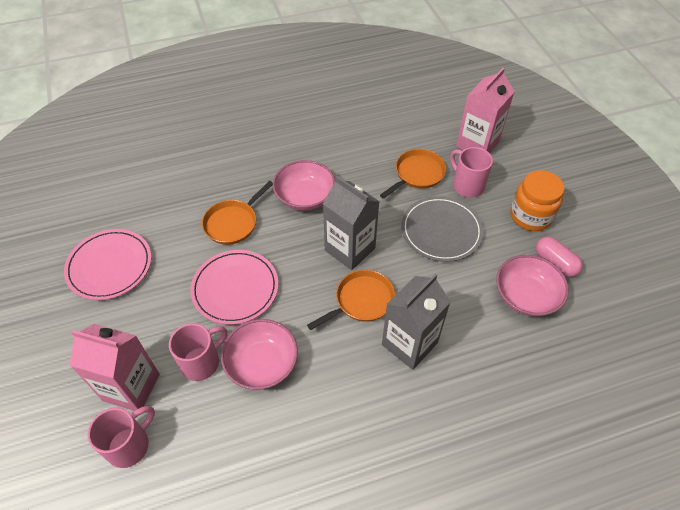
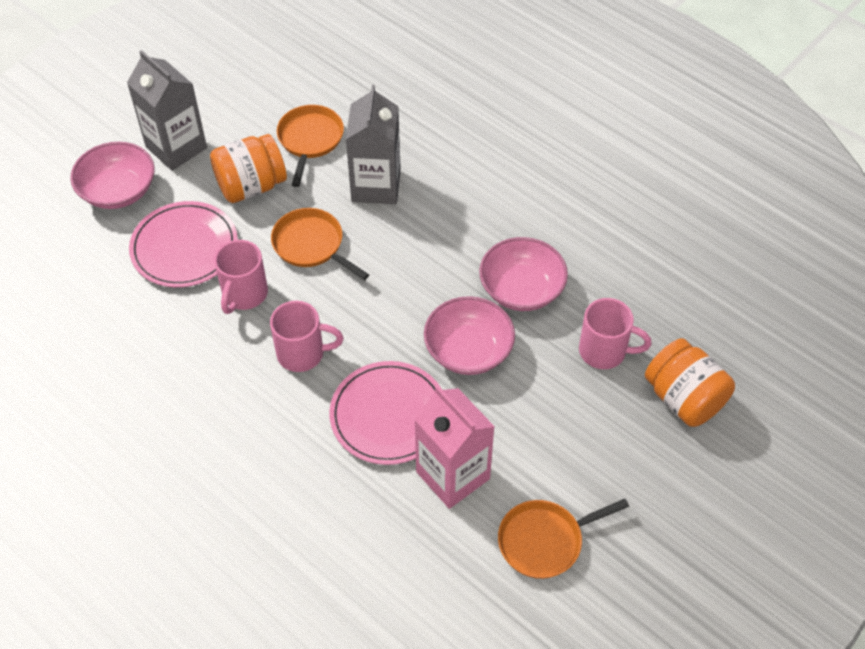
grey plate: 1 -> 0
orange jar: 1 -> 2
pink capsule: 1 -> 0
pink carton: 2 -> 1

